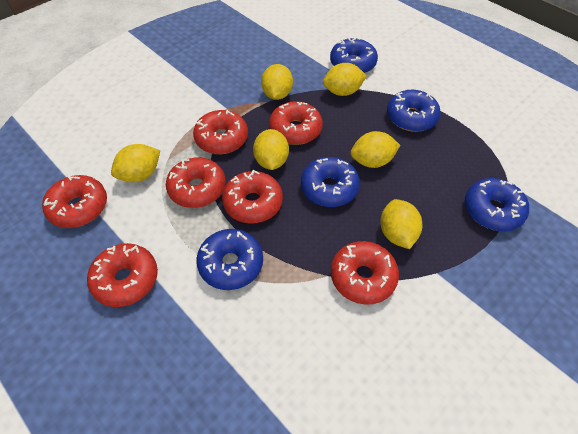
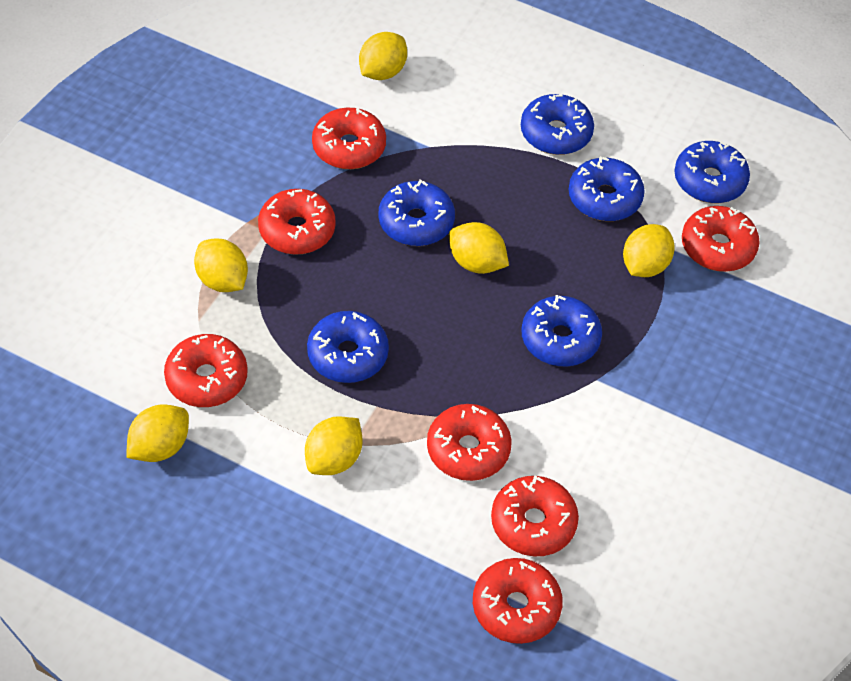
blue donut: 5 -> 6

